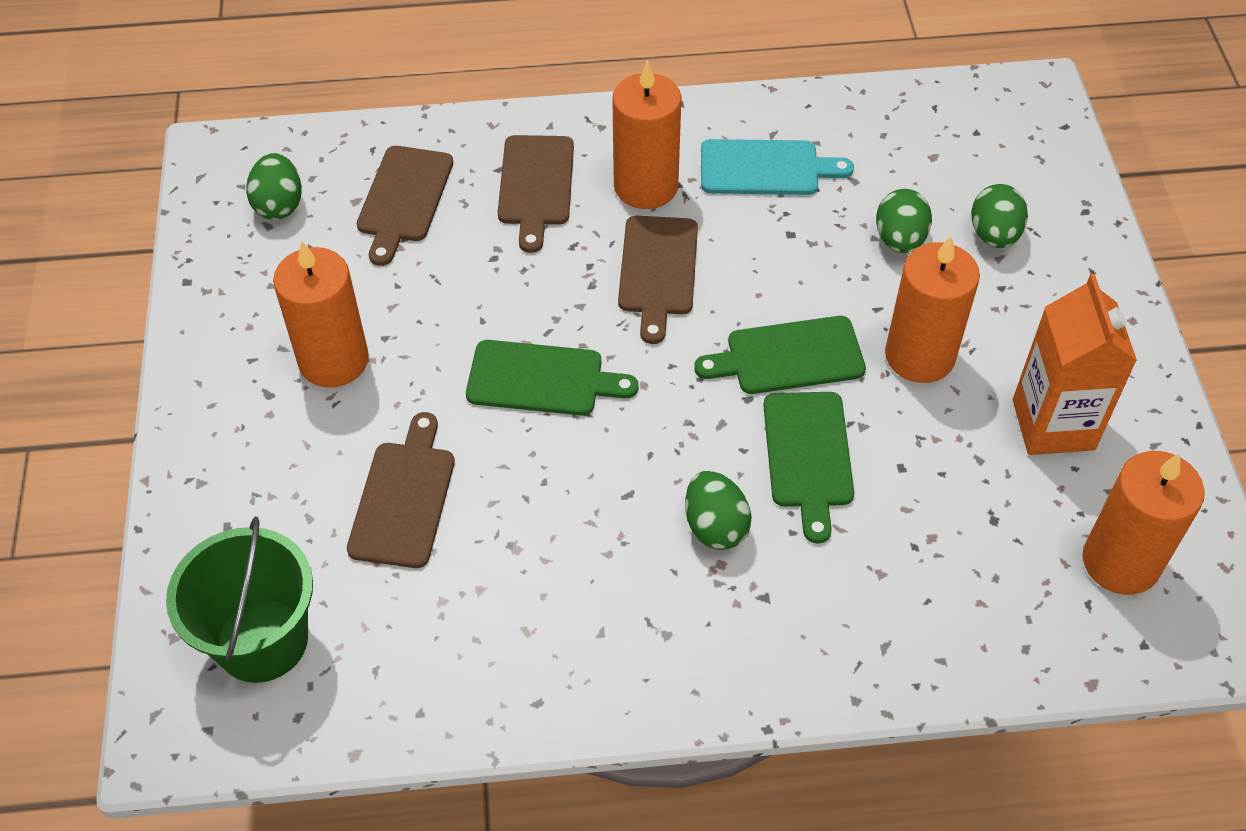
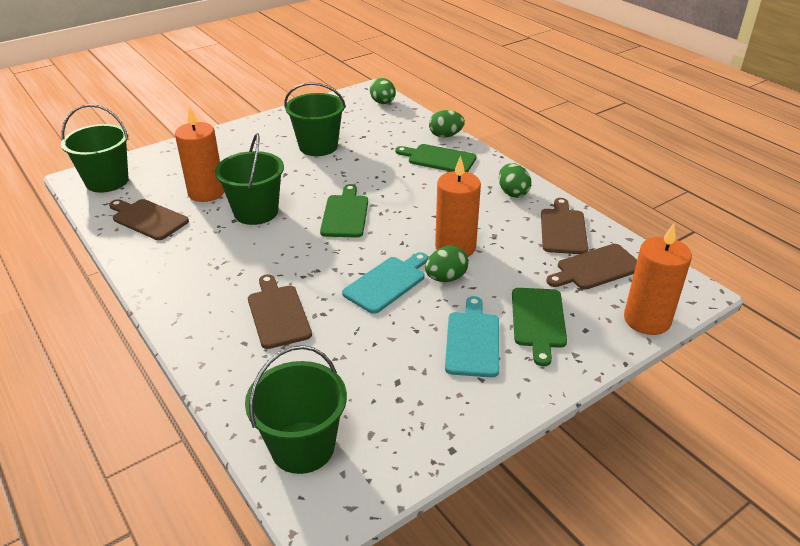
green bucket: 1 -> 4
orange candle: 4 -> 3
orange carton: 1 -> 0
turquoise cutting board: 1 -> 2

